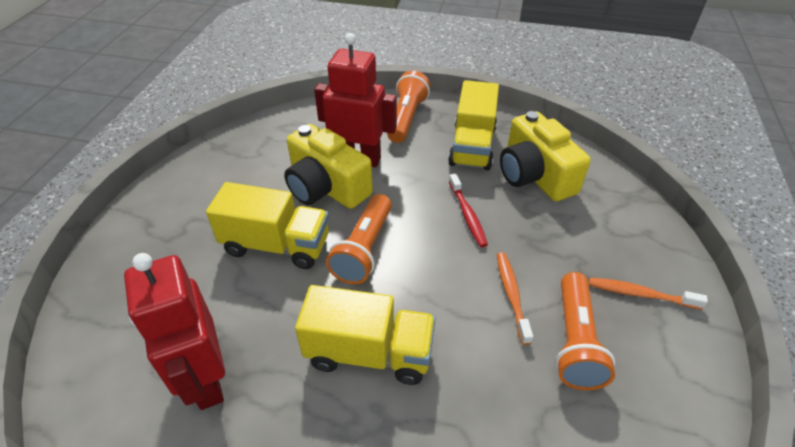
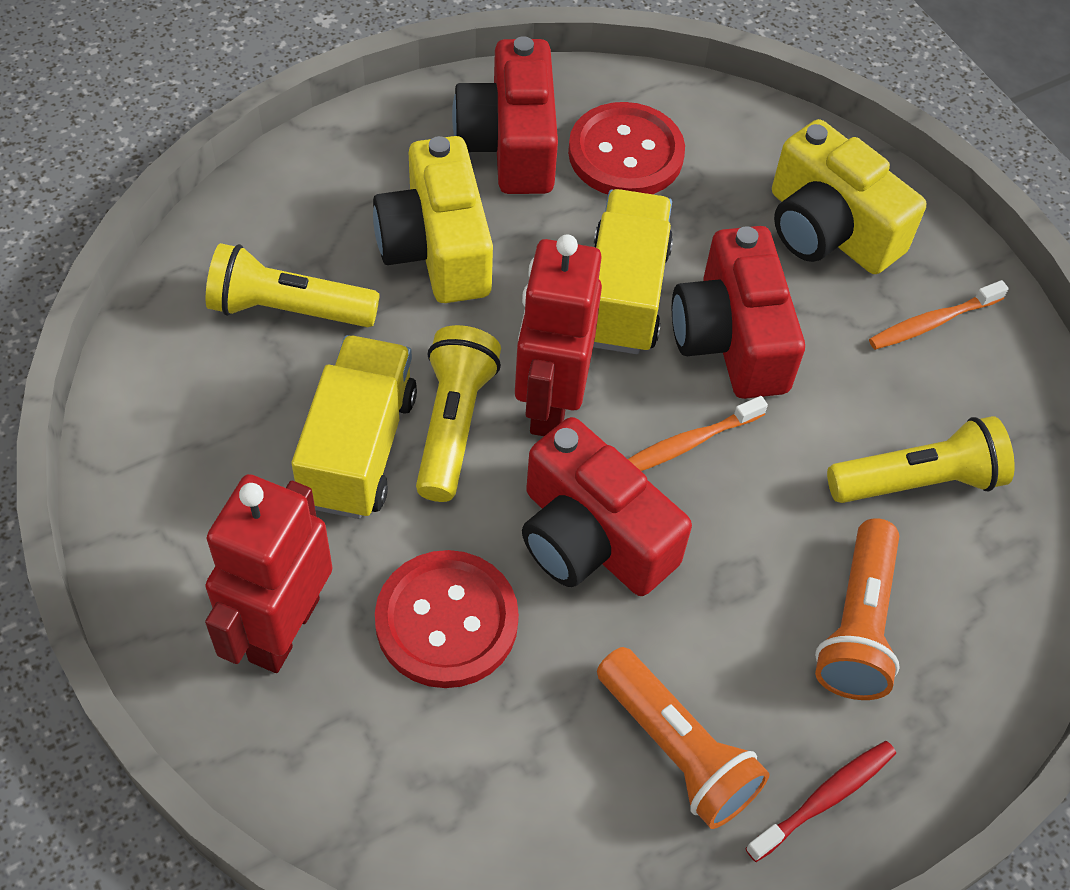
orange flashlight: 3 -> 2
red button: 0 -> 2
red camera: 0 -> 3
yellow flashlight: 0 -> 3
yellow truck: 3 -> 2

